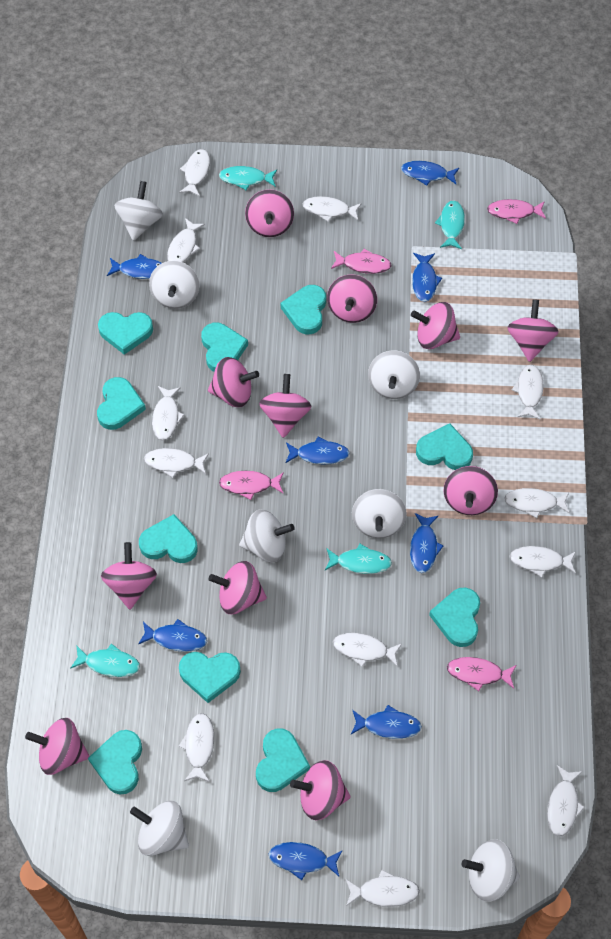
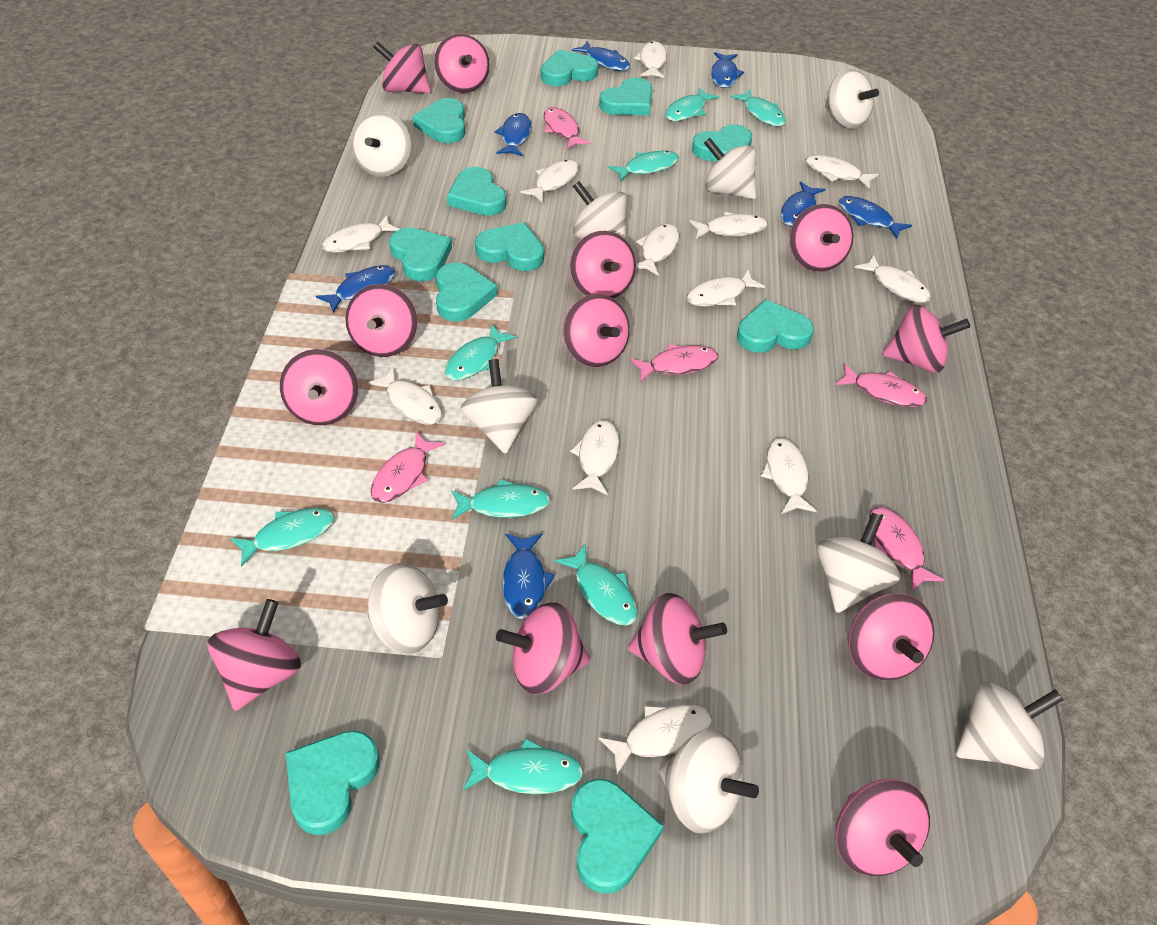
blue fish: 8 -> 7
pink fish: 4 -> 5
pink spinning top: 11 -> 13
turquoise fish: 4 -> 8
turquoise heart: 10 -> 11
white spinning top: 7 -> 9

